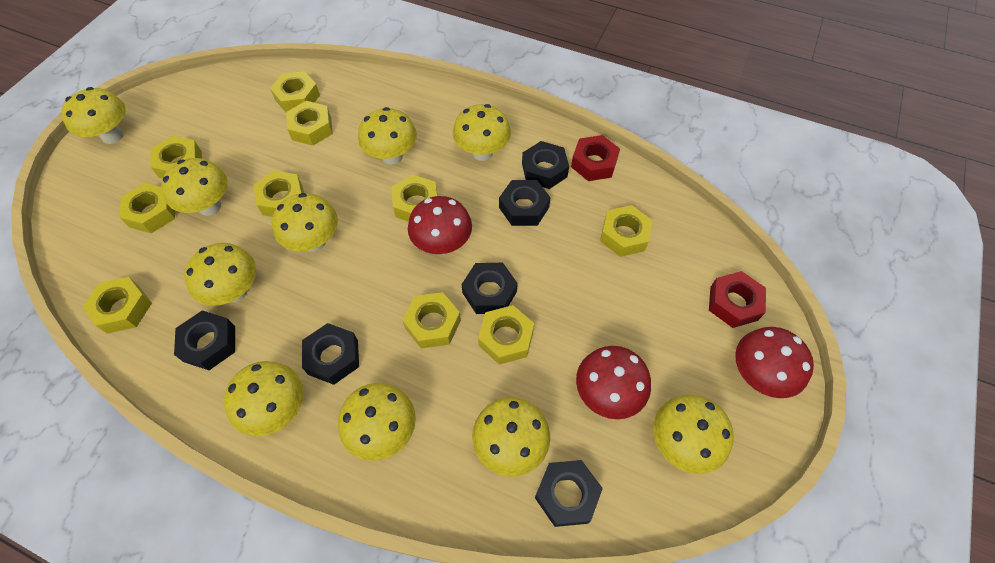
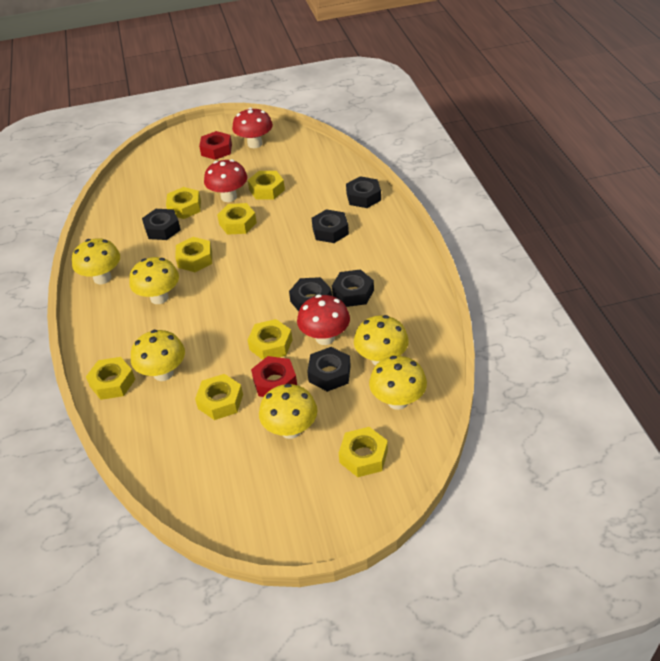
yellow mushroom: 10 -> 6
yellow nut: 10 -> 8

